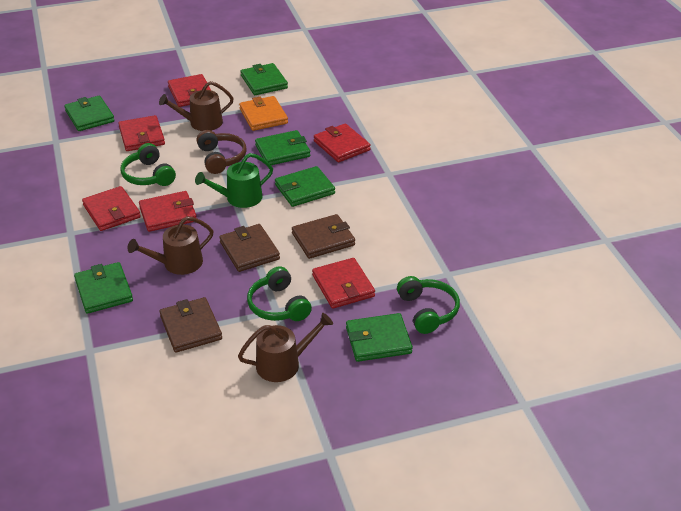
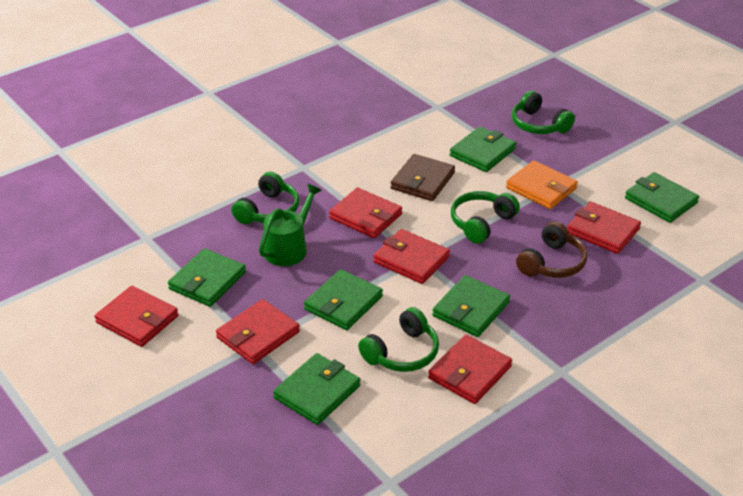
brown wallet: 3 -> 1
brown watering can: 3 -> 0
green headphones: 3 -> 4

